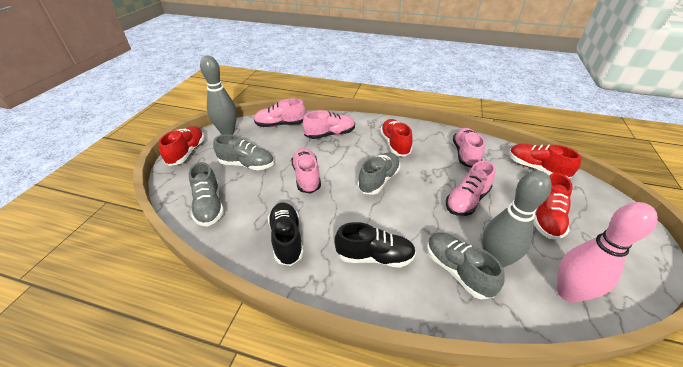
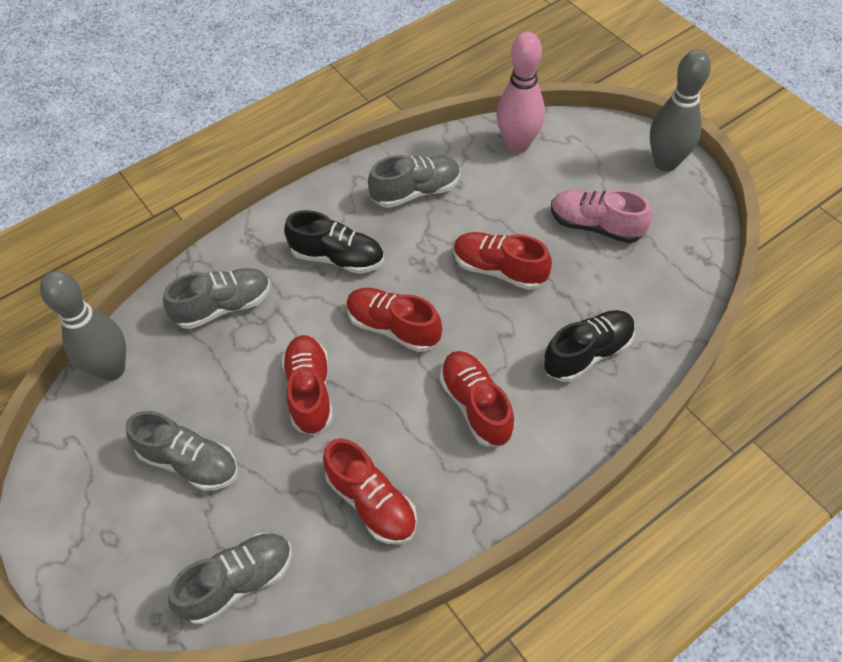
pink shoe: 5 -> 1
red shoe: 4 -> 5

